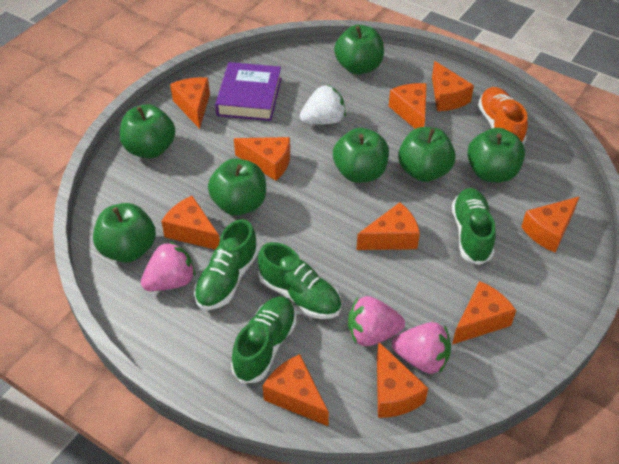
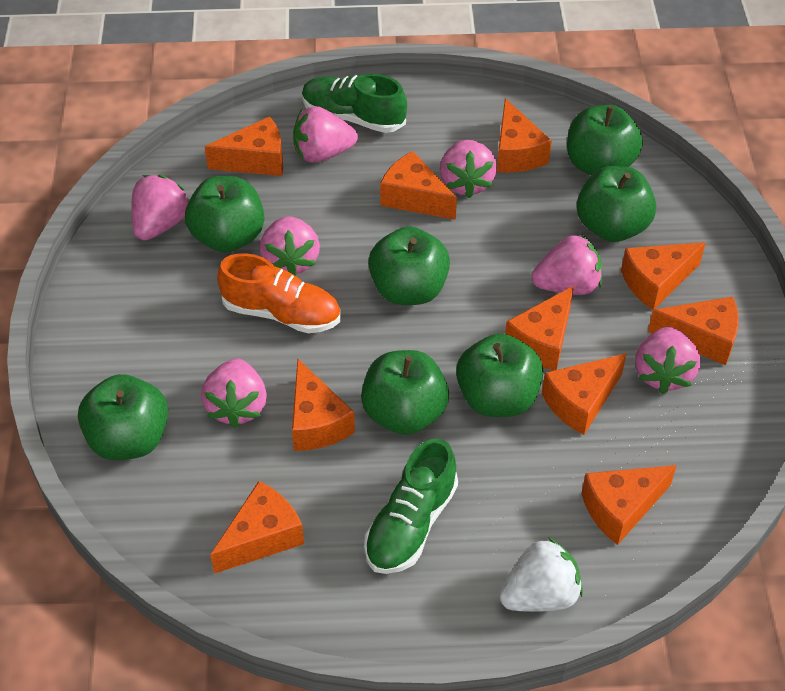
green shoe: 4 -> 2
pink strawberry: 3 -> 7
purple book: 1 -> 0

